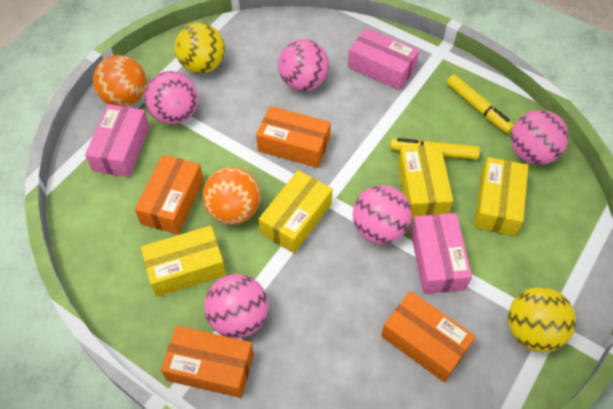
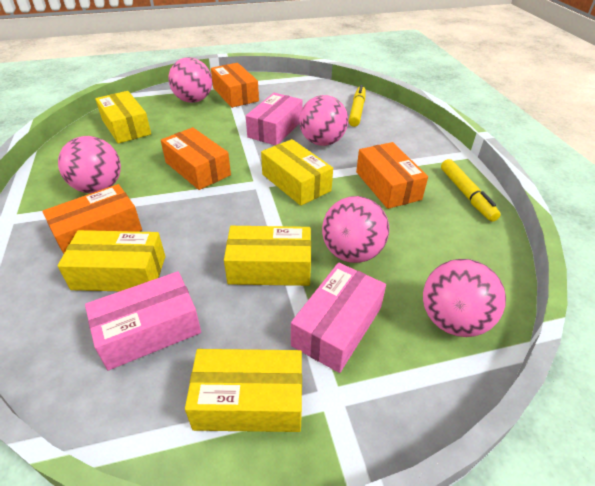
orange ball: 2 -> 0
yellow ball: 2 -> 0
yellow box: 4 -> 5

